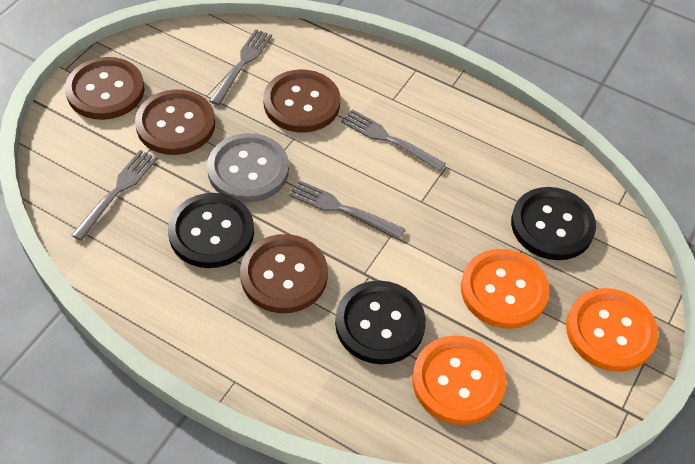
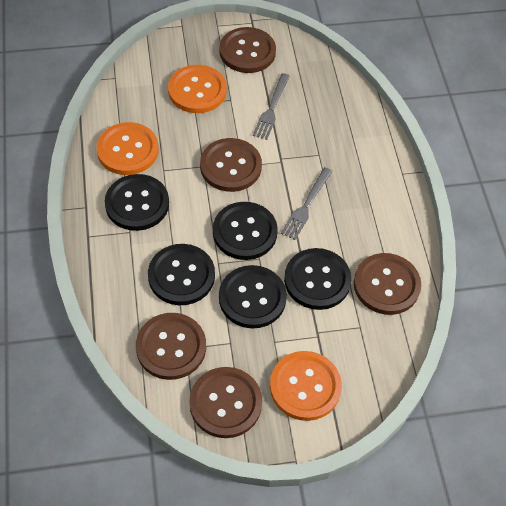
black button: 3 -> 5
brown button: 4 -> 5
grey button: 1 -> 0
grey fork: 4 -> 2

